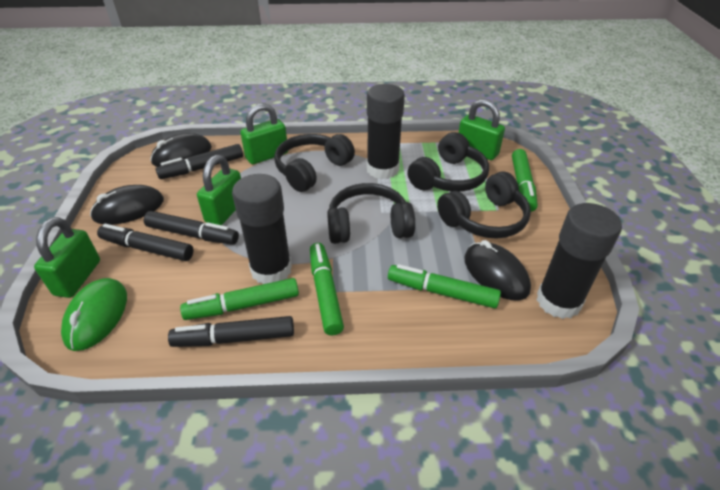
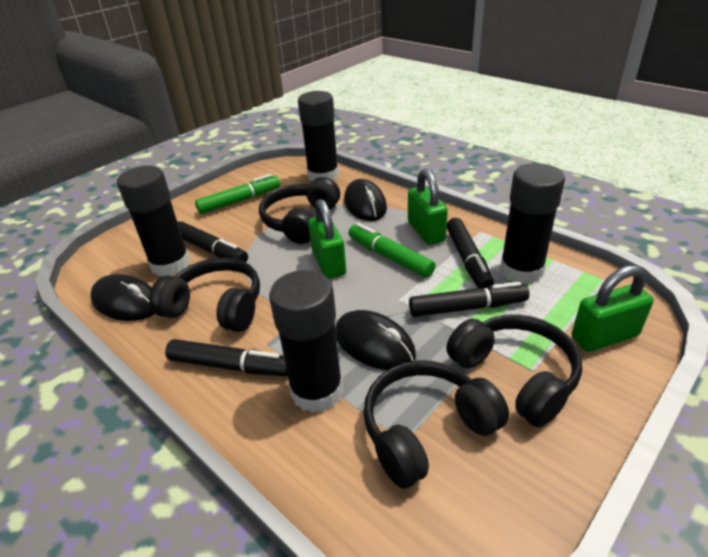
black glue stick: 3 -> 4
green marker: 4 -> 2
green mouse: 1 -> 0
green padlock: 4 -> 3

